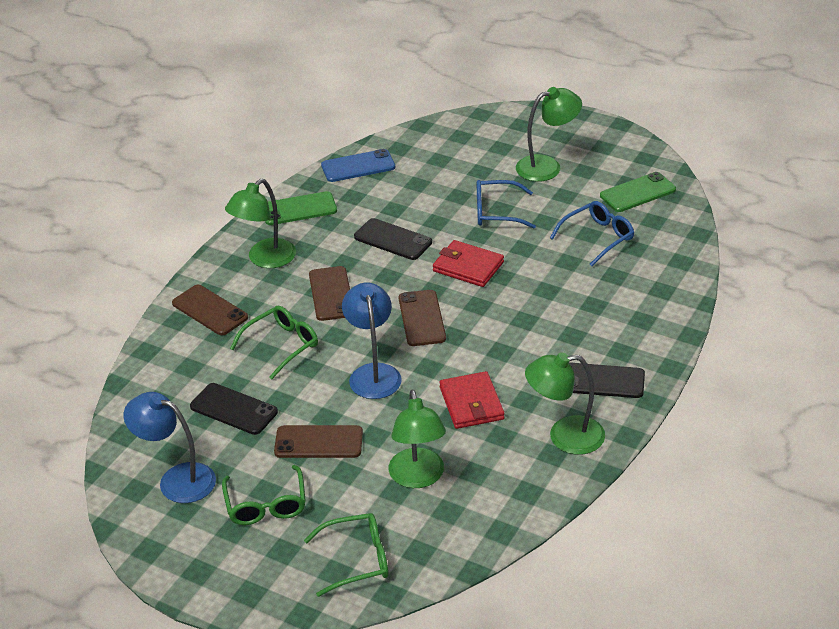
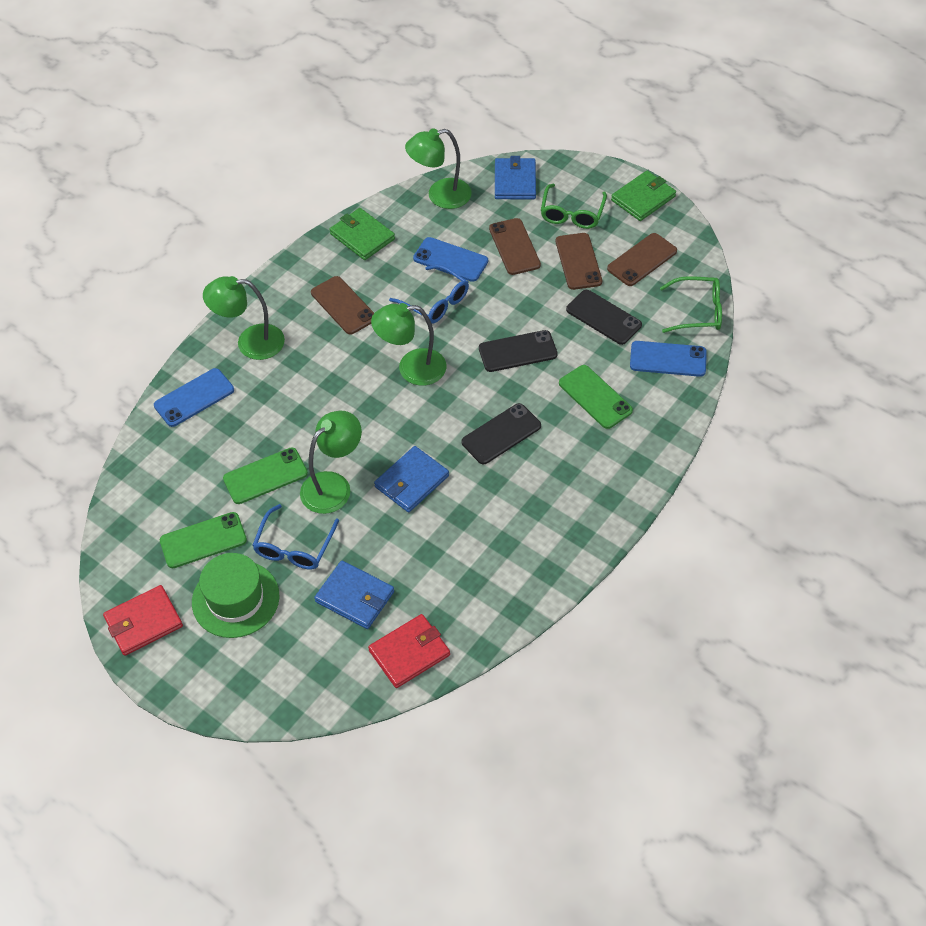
blue lamp: 2 -> 0
blue phone: 1 -> 3
blue wallet: 0 -> 3
green glasses: 3 -> 2
green hat: 0 -> 1
green phone: 2 -> 3
green wallet: 0 -> 2

